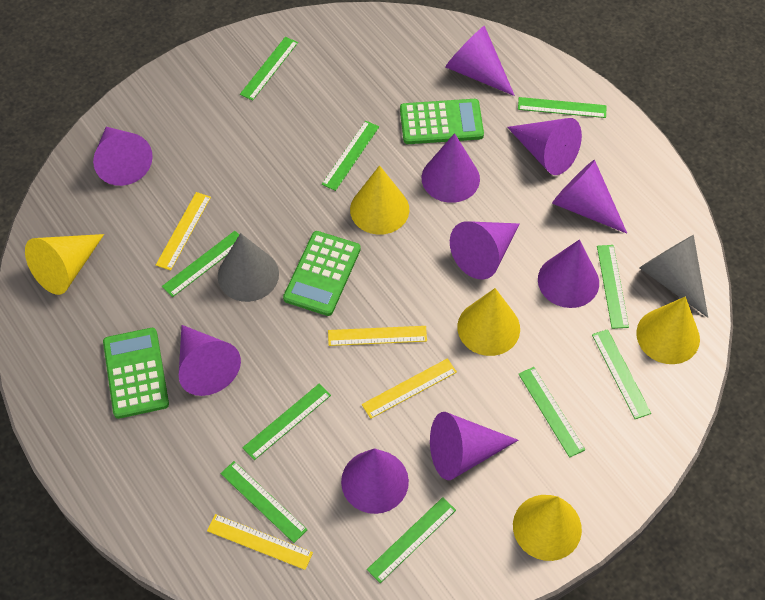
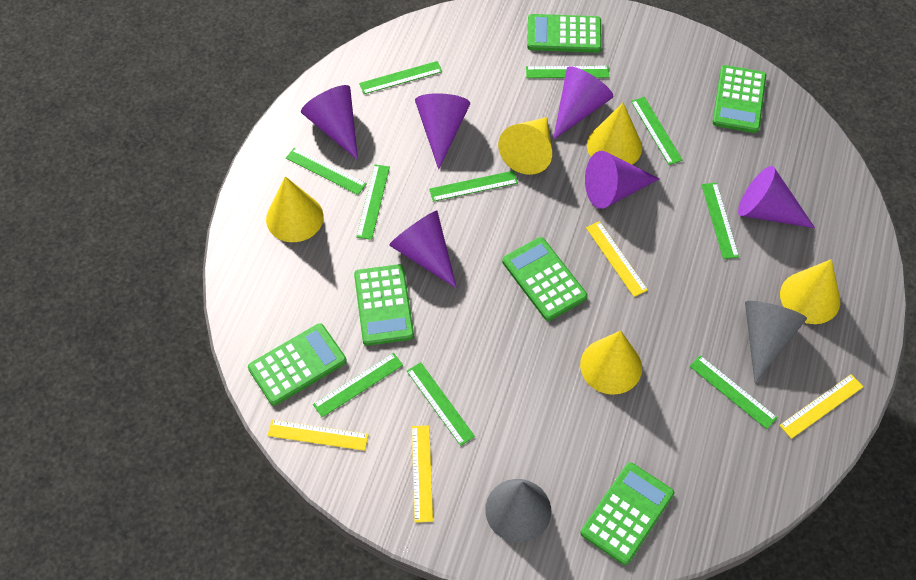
green calculator: 3 -> 6
purple cone: 10 -> 6

